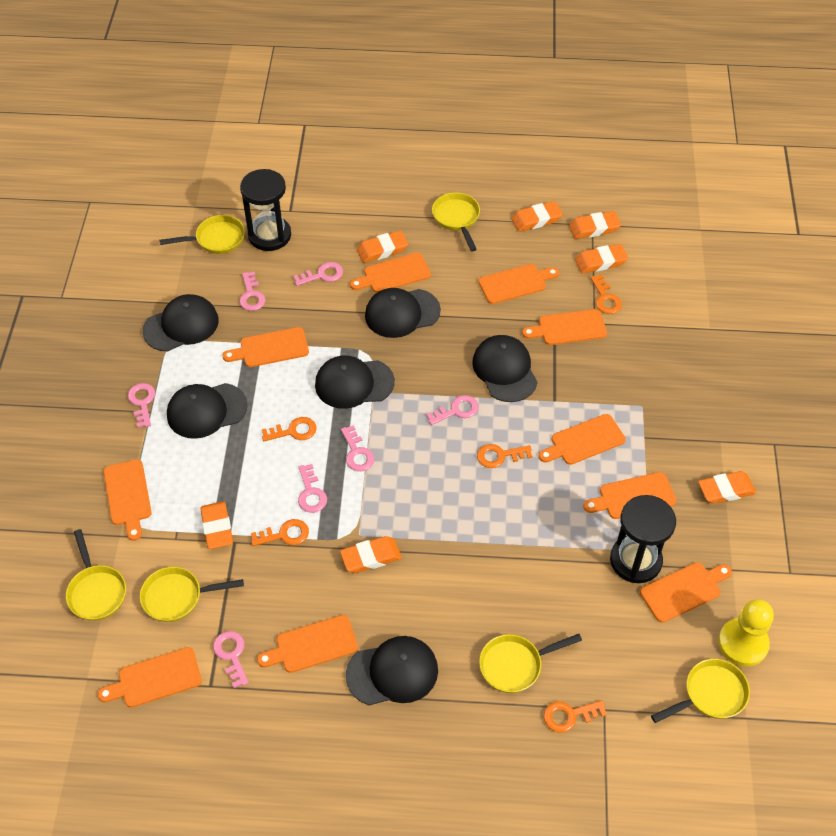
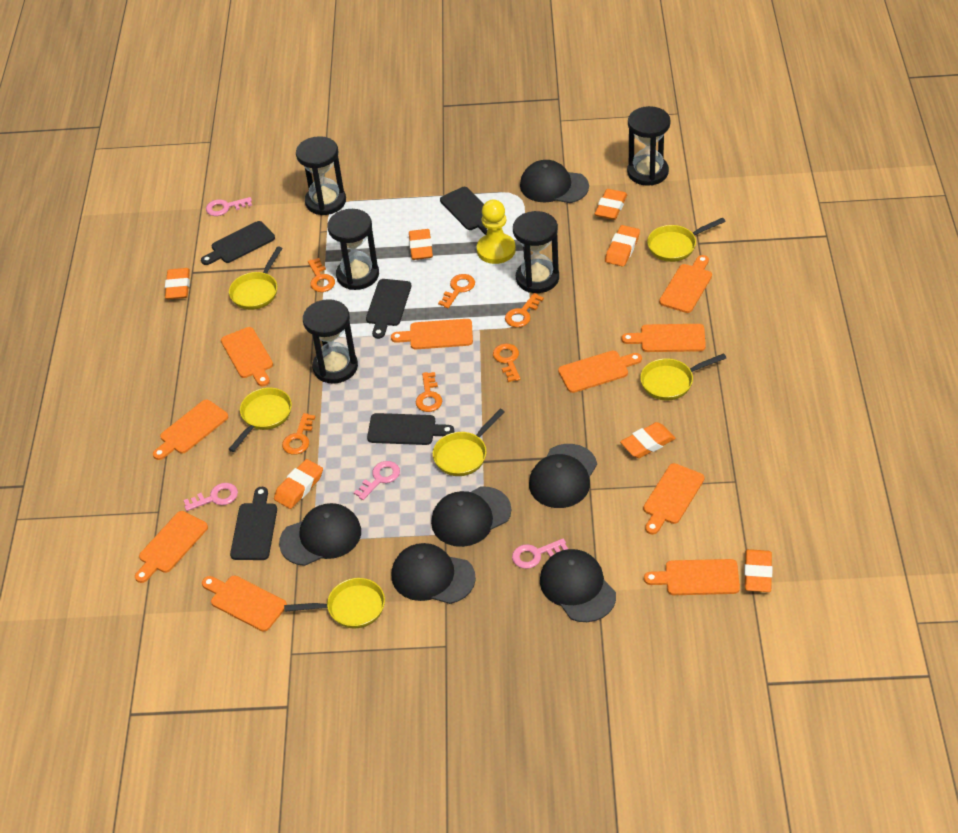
black cutting board: 0 -> 5
black hourglass: 2 -> 5
orange key: 5 -> 6
pink key: 7 -> 4

